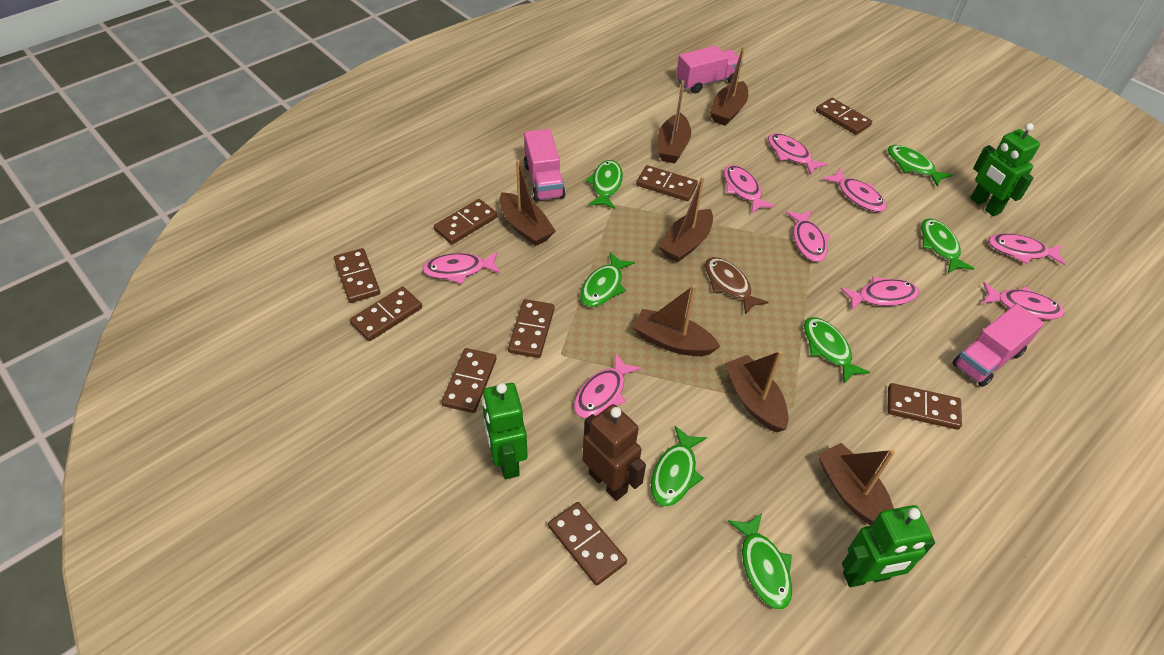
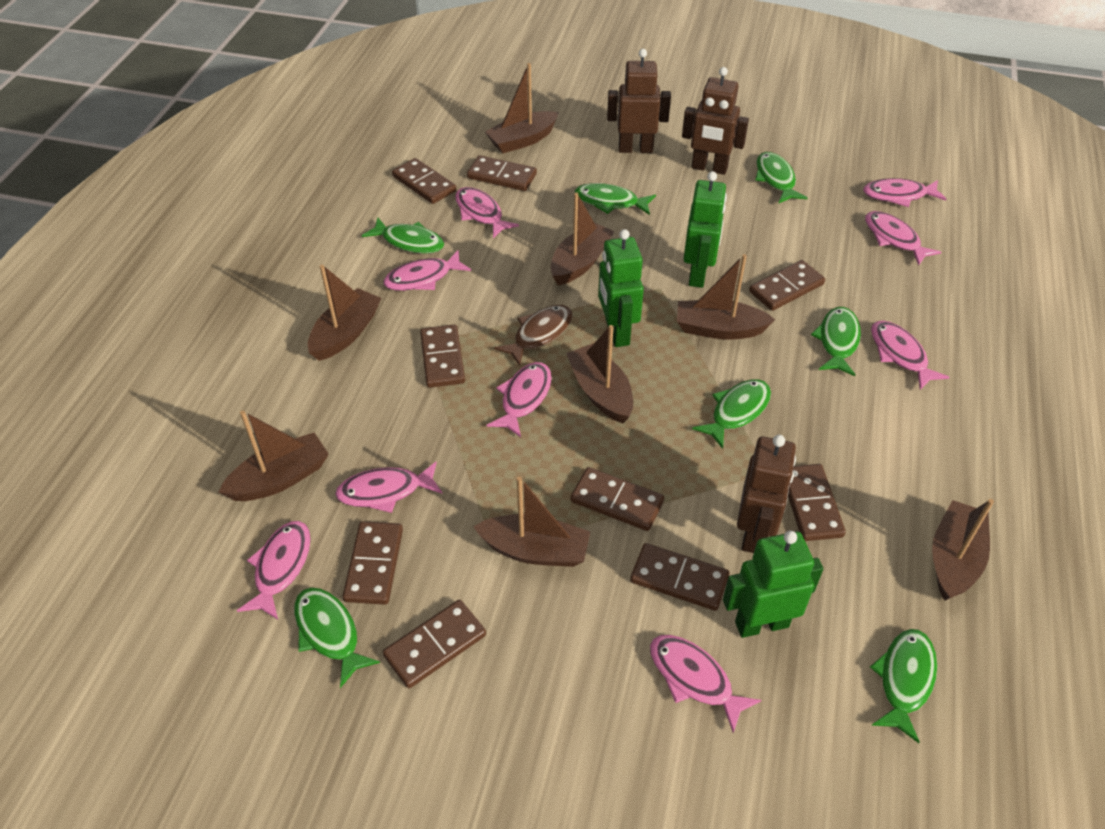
brown boat: 7 -> 8
brown robot: 1 -> 3
pink truck: 3 -> 0

